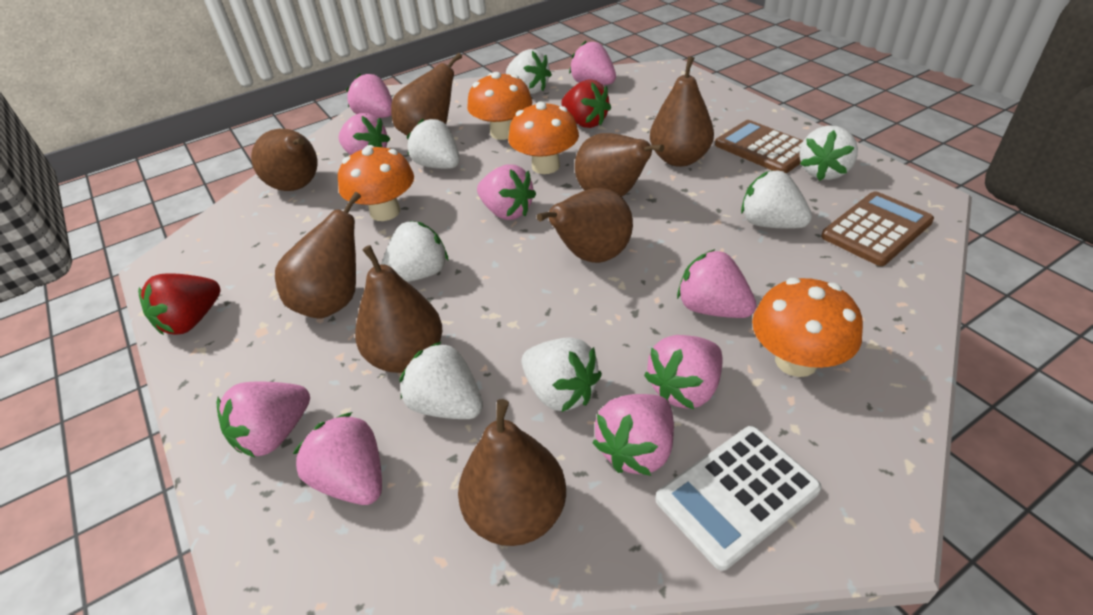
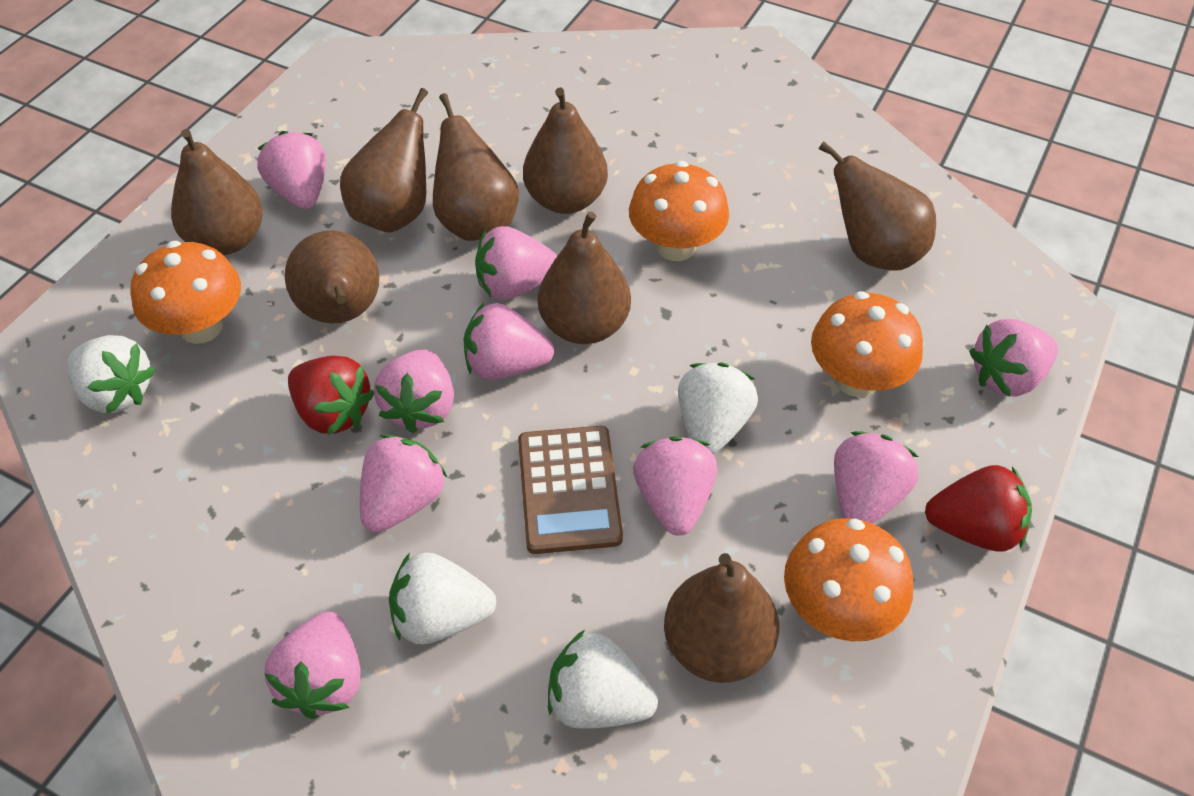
brown calculator: 2 -> 1
white calculator: 1 -> 0
white strawberry: 7 -> 4

